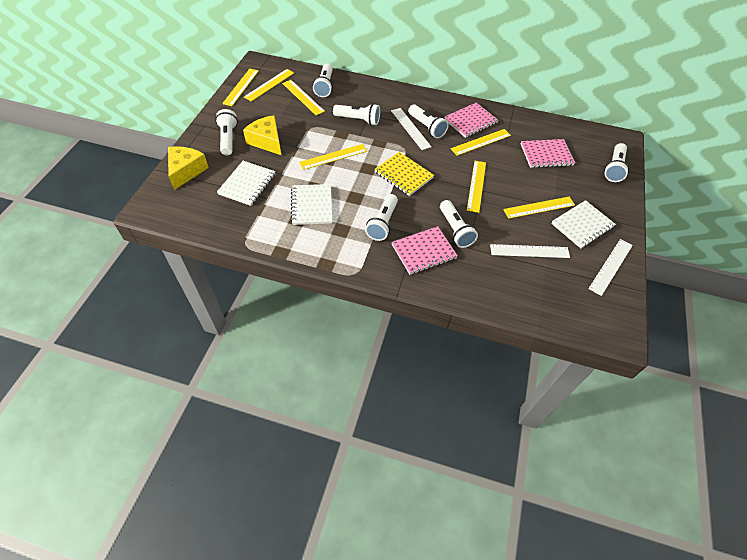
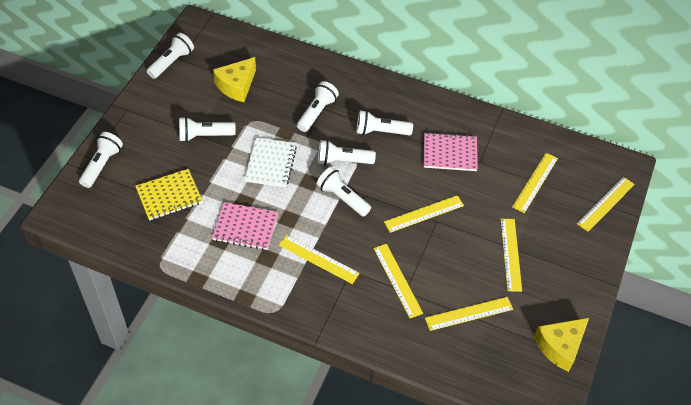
pink notebook: 3 -> 2
white notebook: 3 -> 1
white ruler: 3 -> 0

